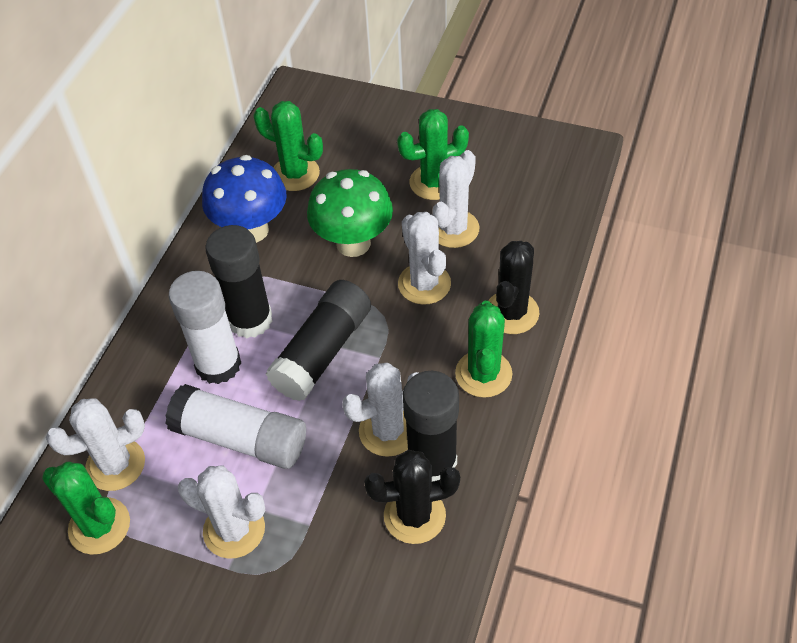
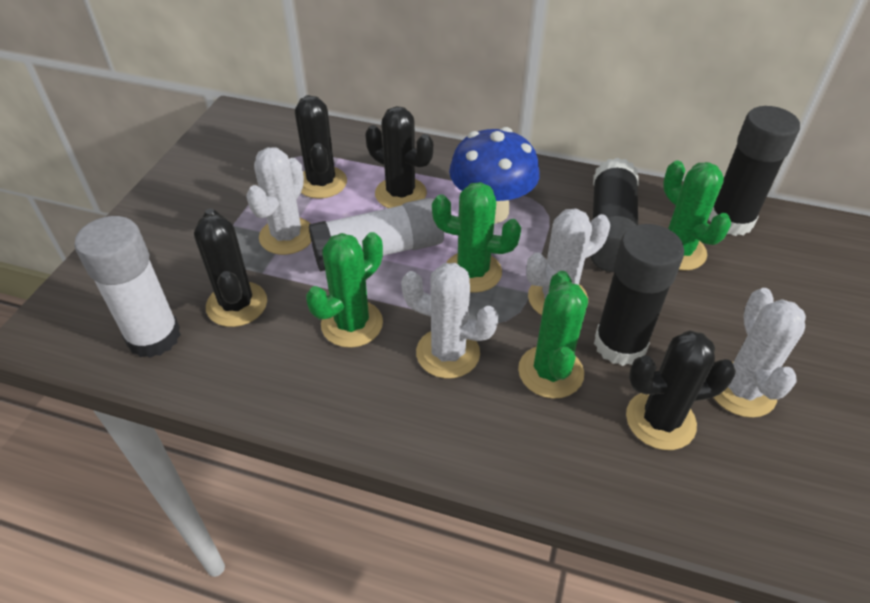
black cactus: 2 -> 4
green mushroom: 1 -> 0
white cactus: 5 -> 4

